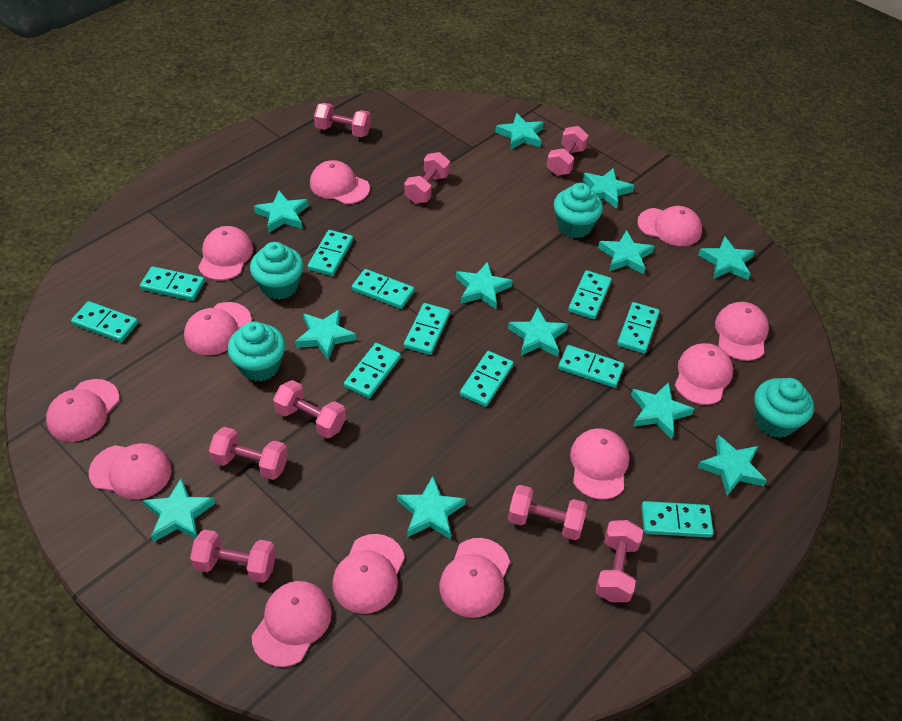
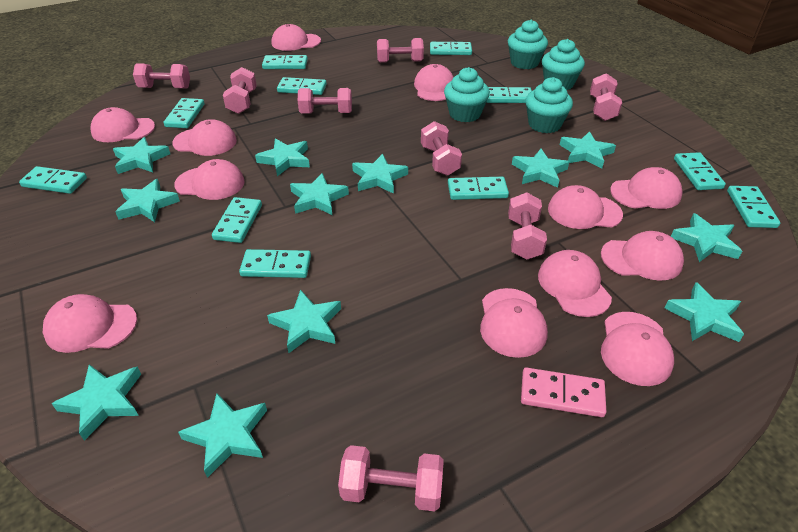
pink domino: 0 -> 1

